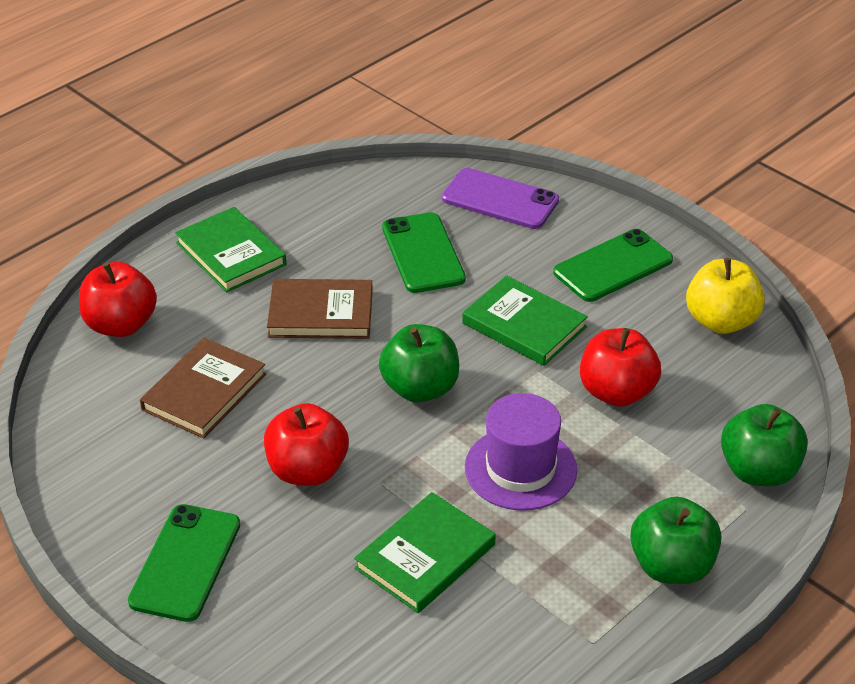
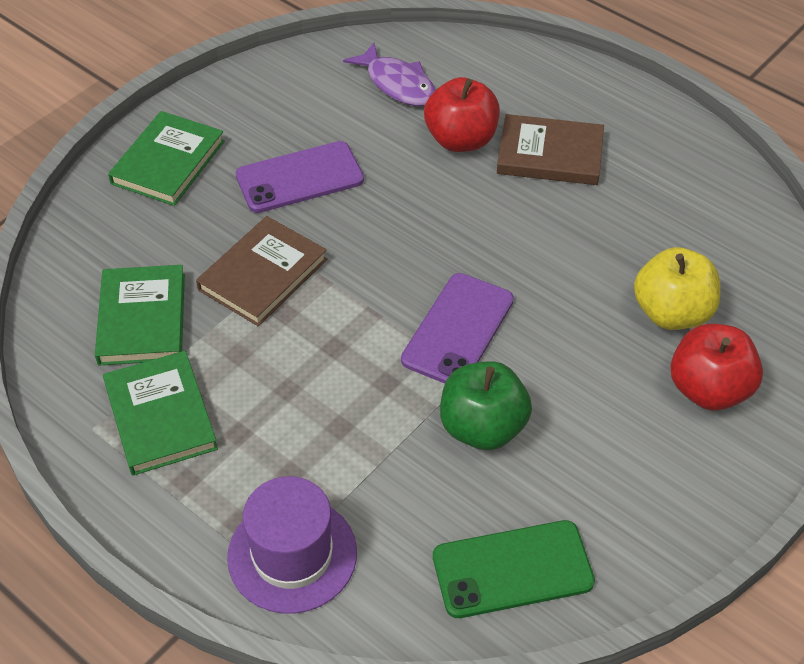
green apple: 3 -> 1
green phone: 3 -> 1
purple fish: 0 -> 1
purple phone: 1 -> 2
red apple: 3 -> 2

